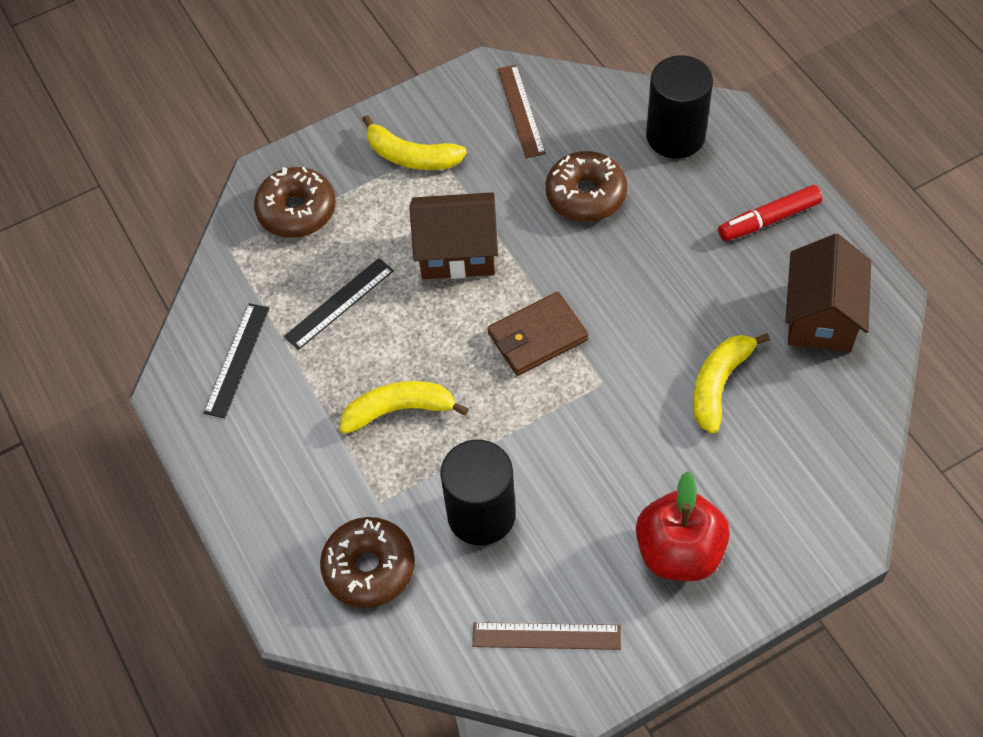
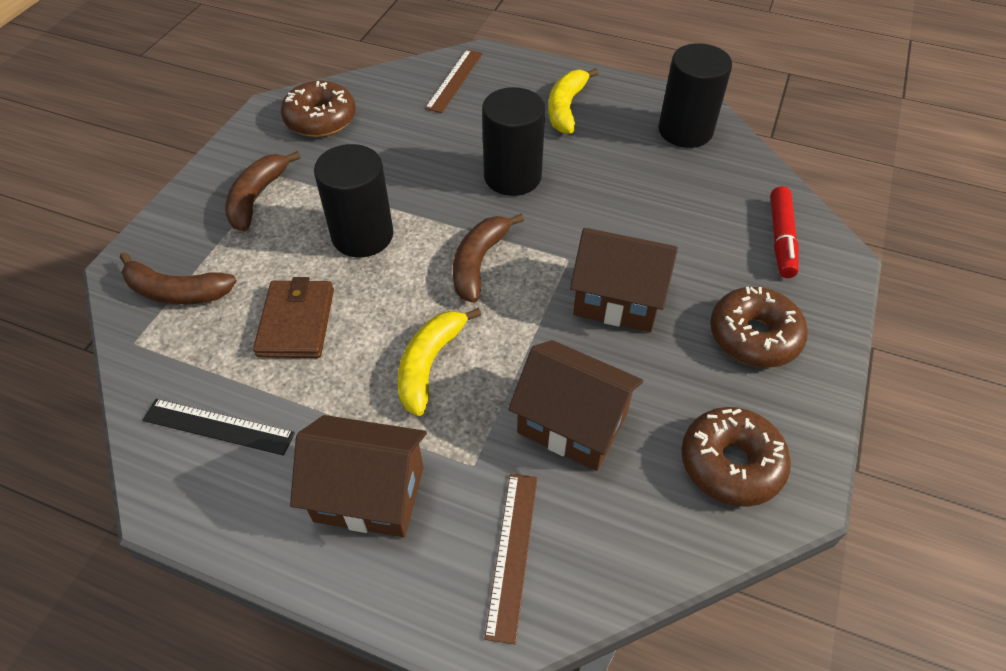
black cylinder: 2 -> 3
black ruler: 2 -> 1
brown banana: 0 -> 3
brown house: 2 -> 3
red apple: 1 -> 0
yellow banana: 3 -> 2

